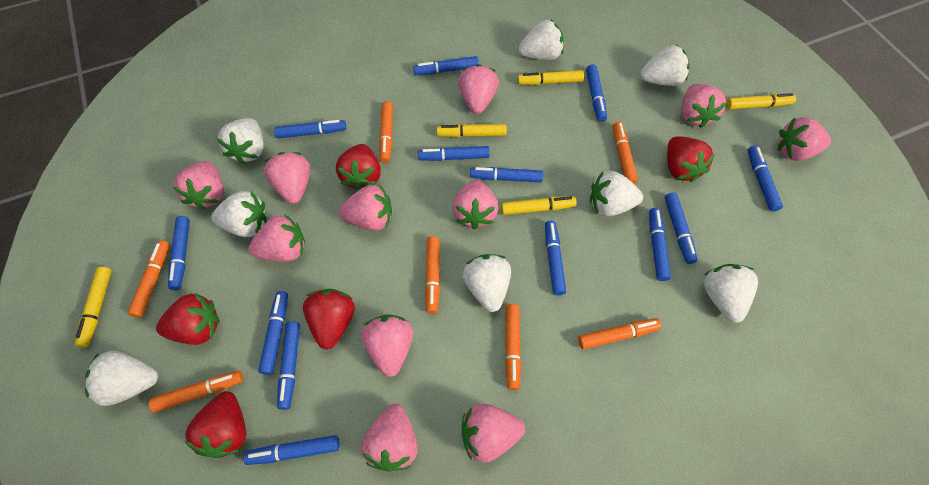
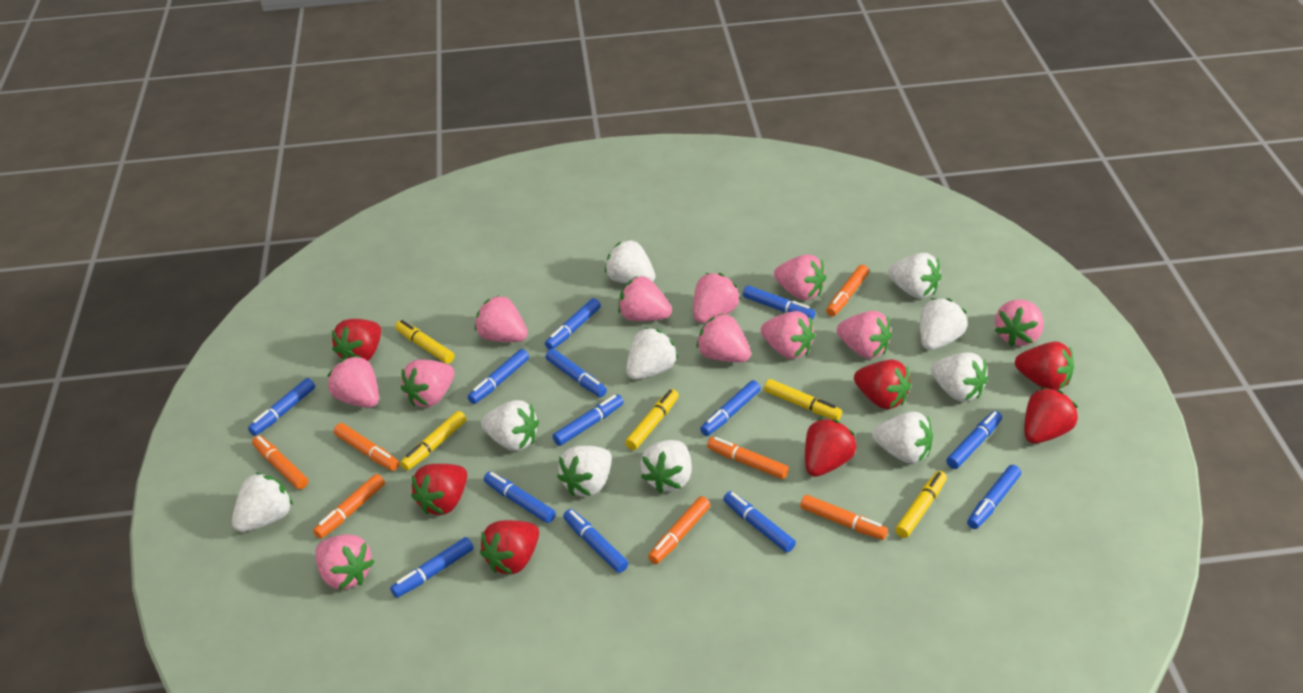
red strawberry: 5 -> 7
white strawberry: 8 -> 10

